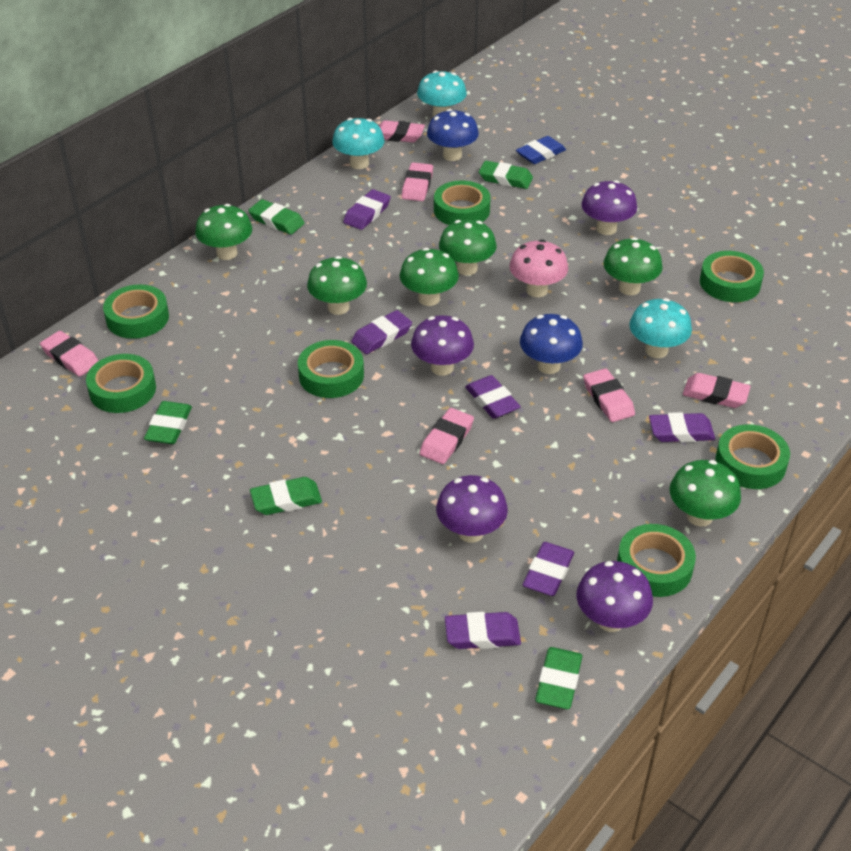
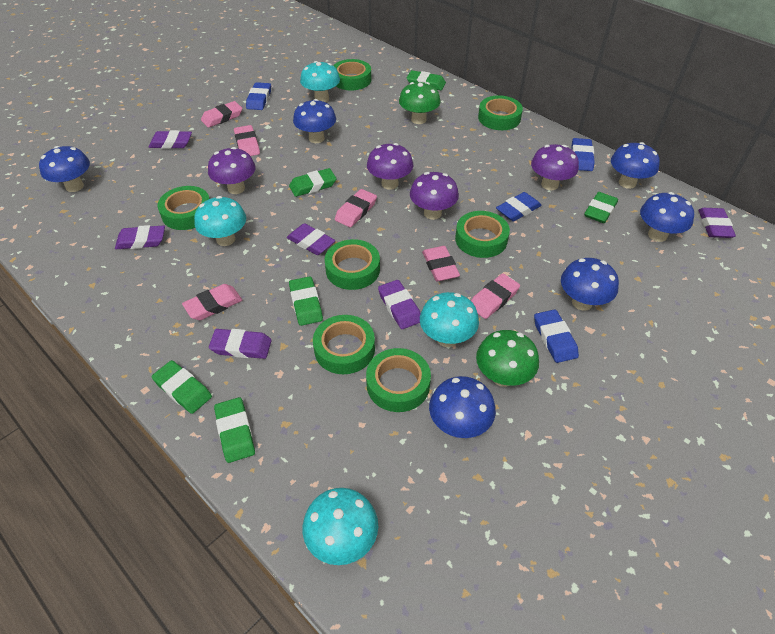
blue eraser: 1 -> 4
blue mushroom: 2 -> 6
green eraser: 5 -> 6
green mushroom: 6 -> 2
pink mushroom: 1 -> 0
turquoise mushroom: 3 -> 4

